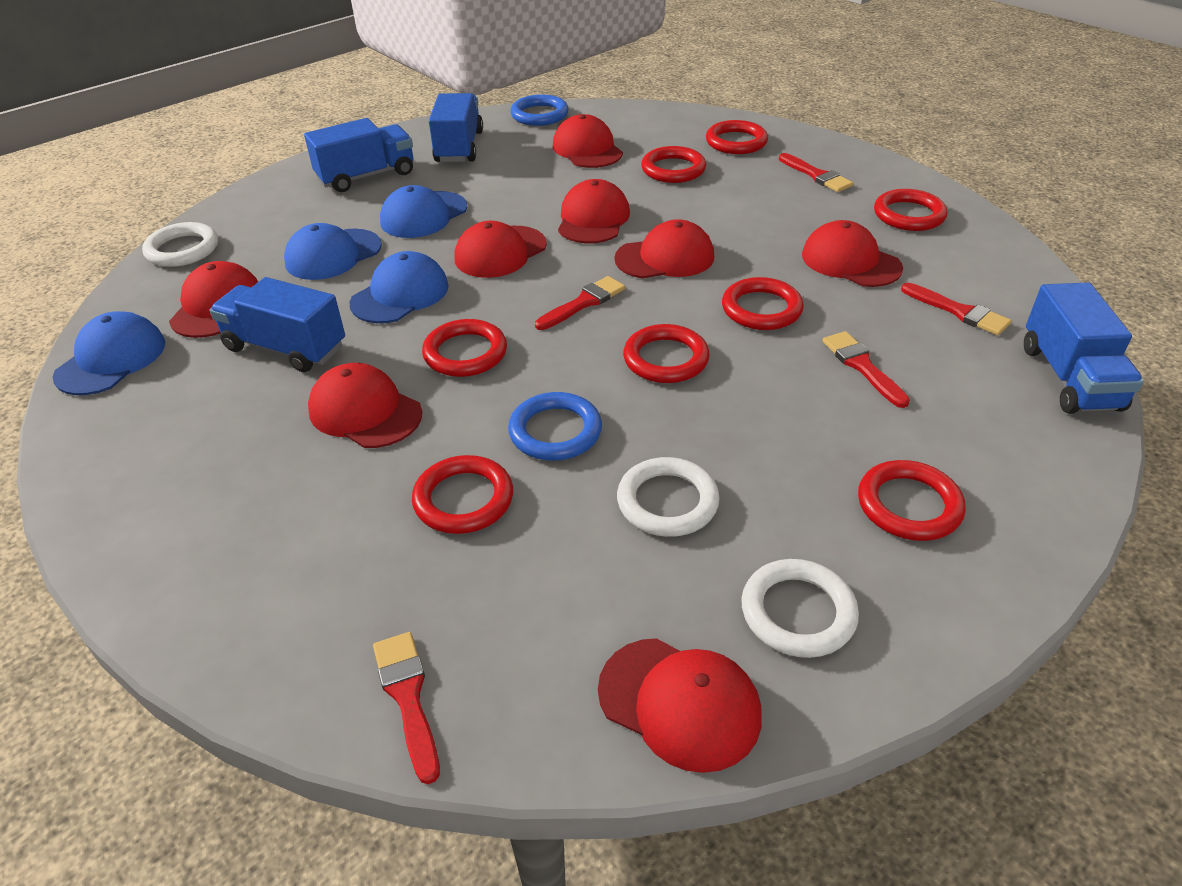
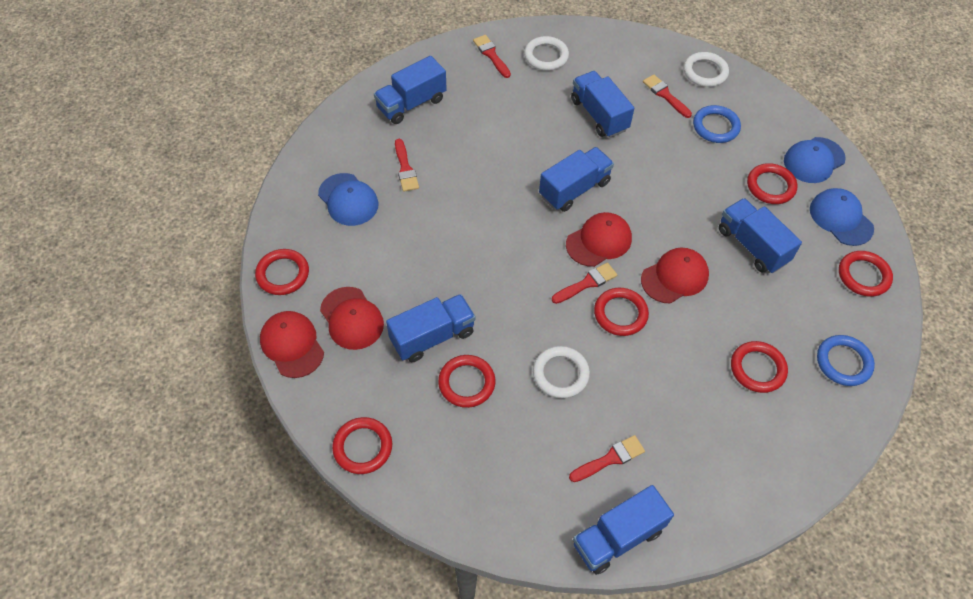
blue cap: 4 -> 3
blue truck: 4 -> 6
red cap: 8 -> 4
red ring: 8 -> 7

